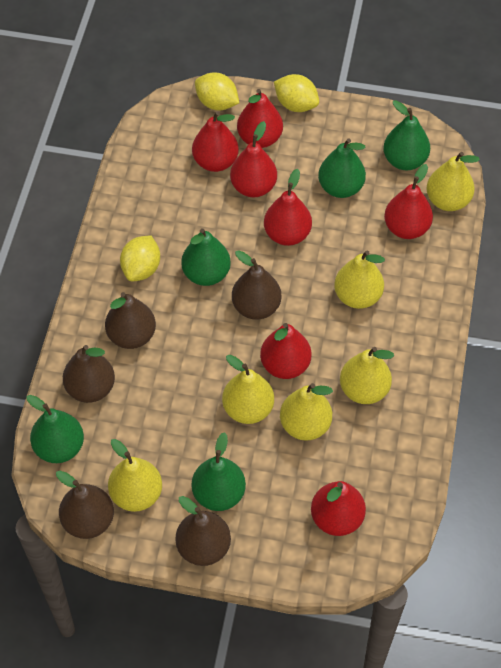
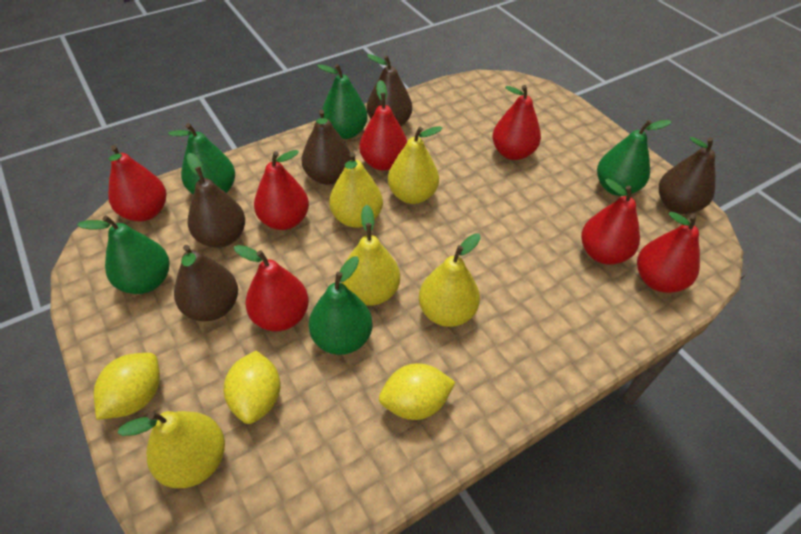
yellow pear: 6 -> 5

